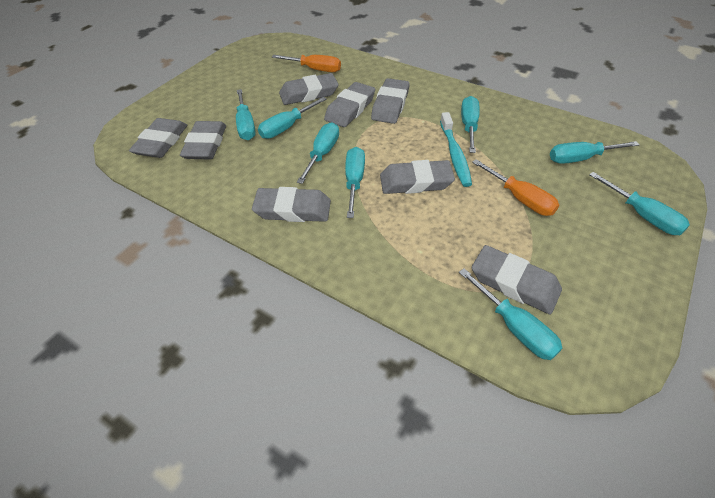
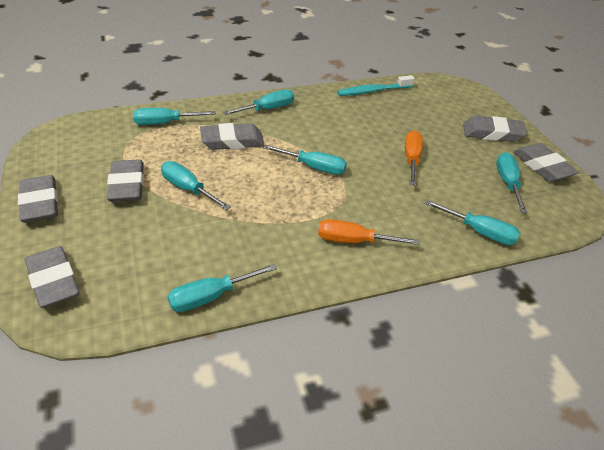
grey eraser: 8 -> 6
turquoise screwdriver: 8 -> 7

